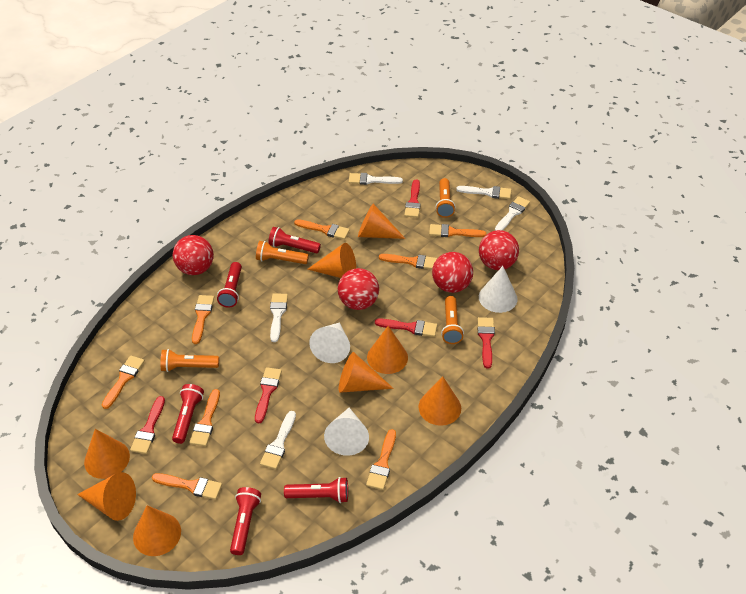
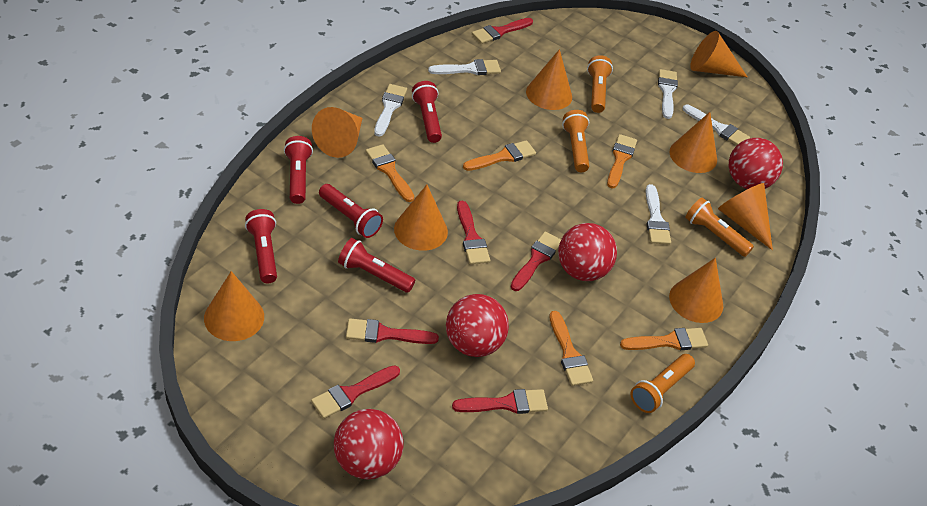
orange brush: 8 -> 5
red brush: 5 -> 6
white cone: 3 -> 0

